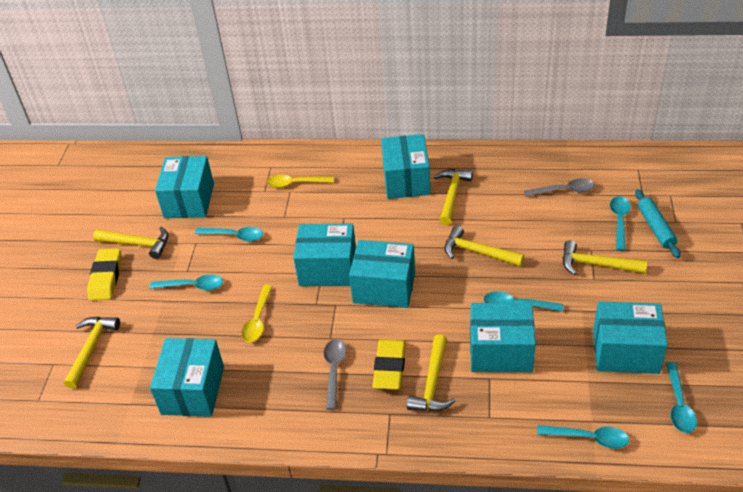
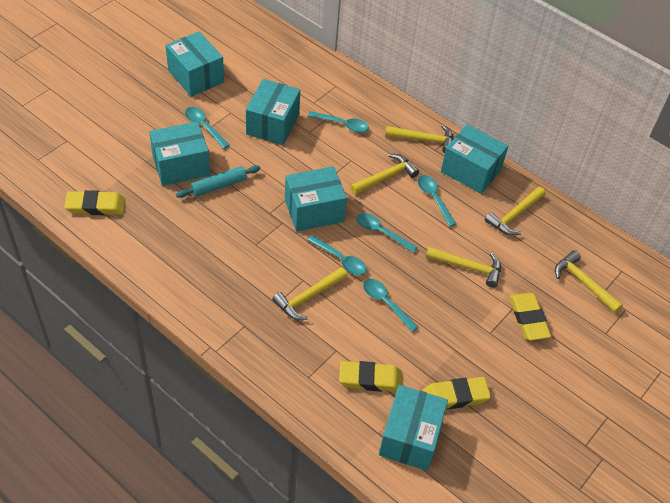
grey spoon: 2 -> 0
turquoise box: 7 -> 6
yellow eraser: 2 -> 4
yellow spoon: 2 -> 0

